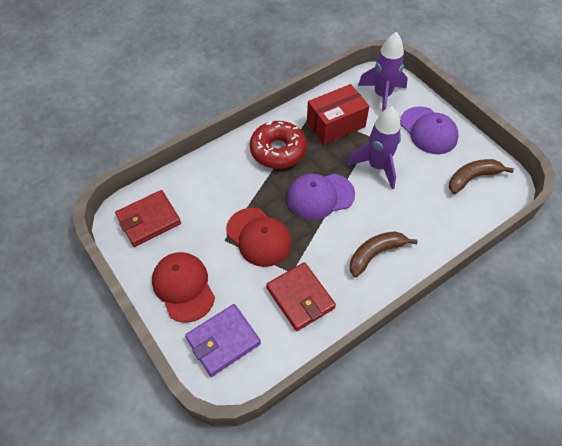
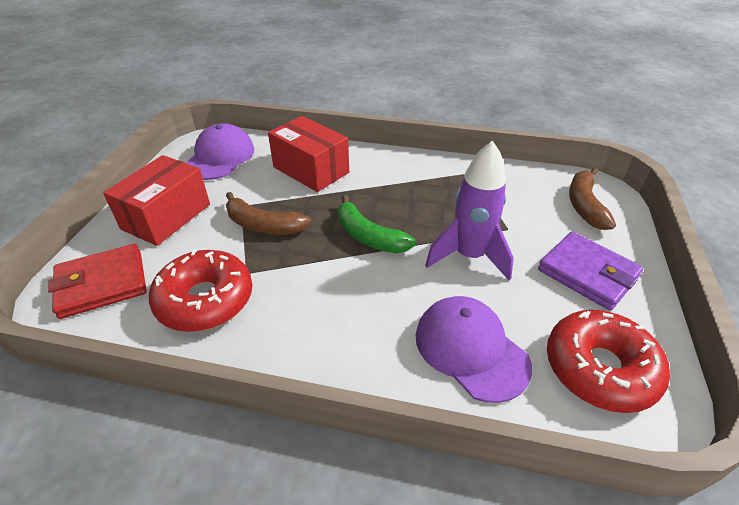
green banana: 0 -> 1
purple rocket: 2 -> 1
red box: 1 -> 2
red cap: 2 -> 0
red donut: 1 -> 2
red wallet: 2 -> 1

